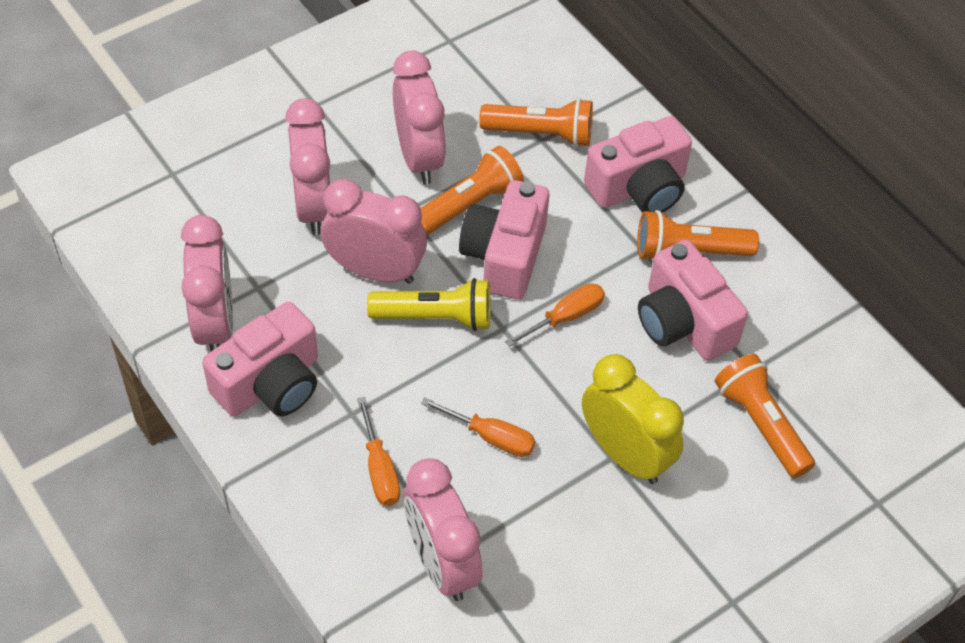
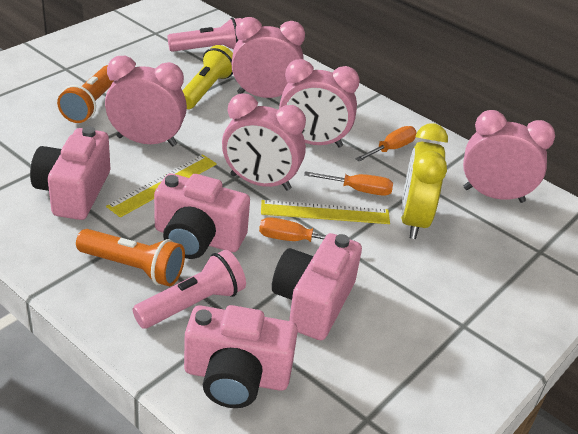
orange flashlight: 4 -> 2
pink flashlight: 0 -> 2
yellow ruler: 0 -> 2

